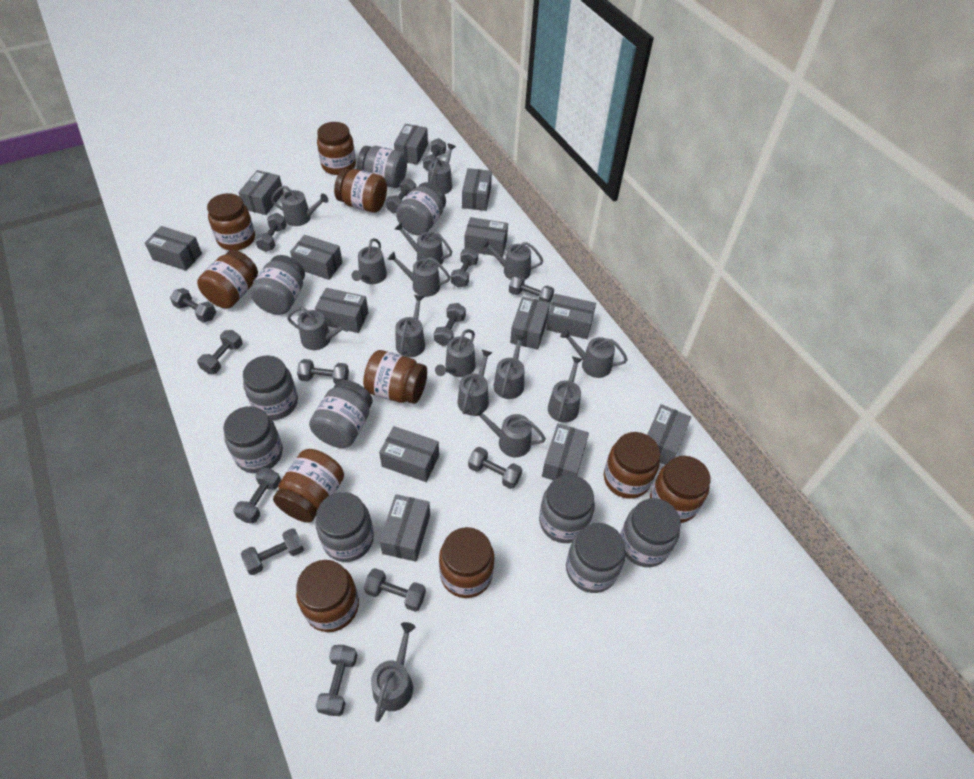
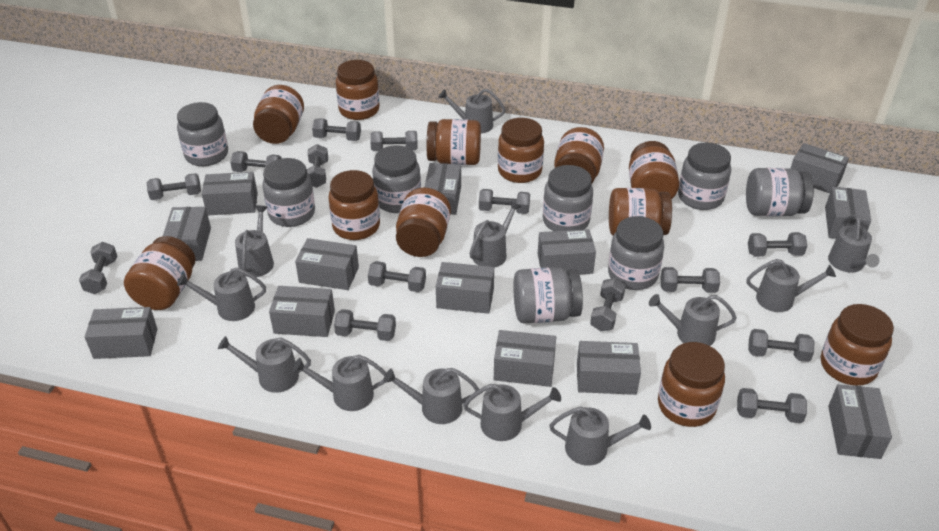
brown jar: 10 -> 12
grey jar: 10 -> 8
grey watering can: 15 -> 12

